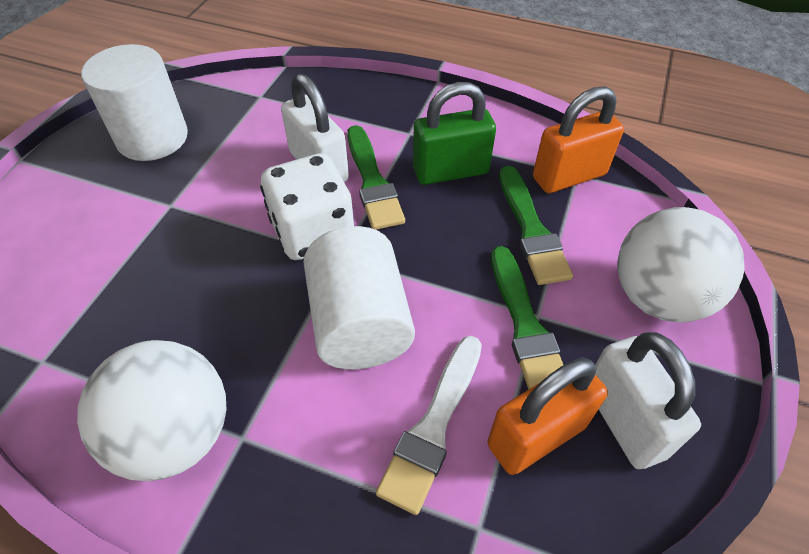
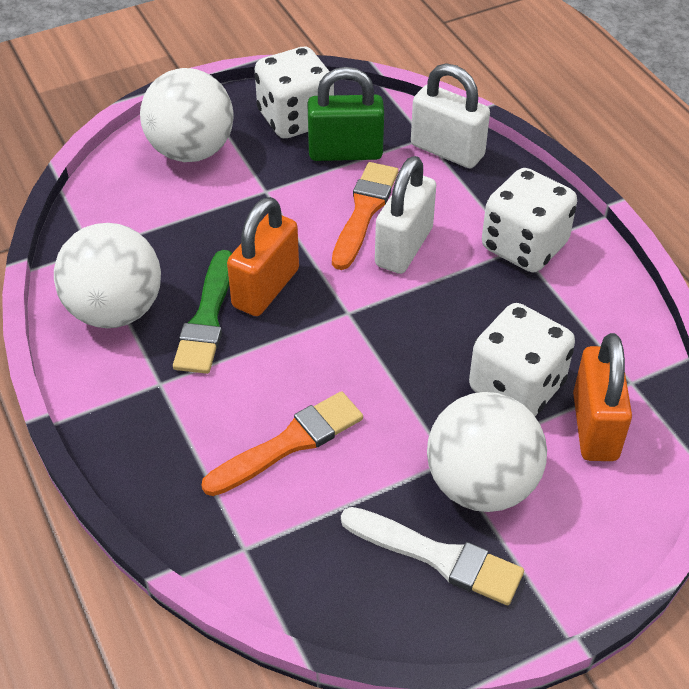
green brush: 3 -> 1
orange brush: 0 -> 2
white ball: 2 -> 3
white cylinder: 2 -> 0
white dice: 1 -> 3

